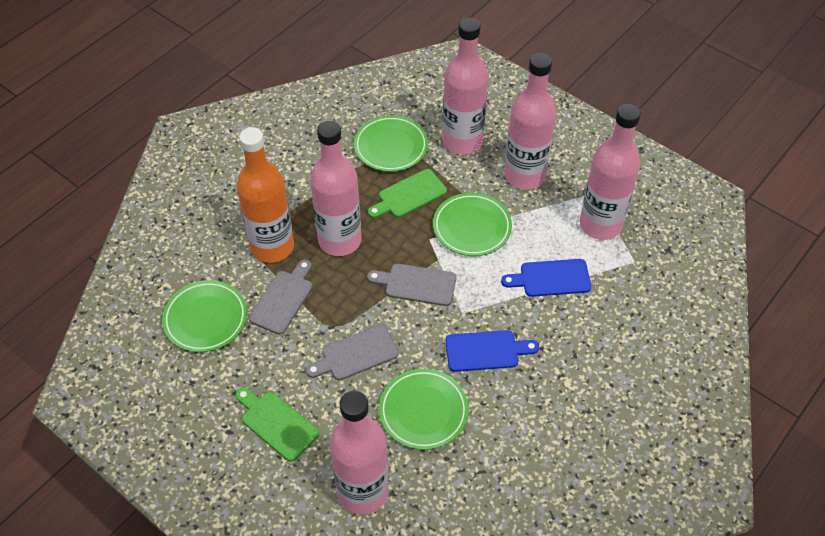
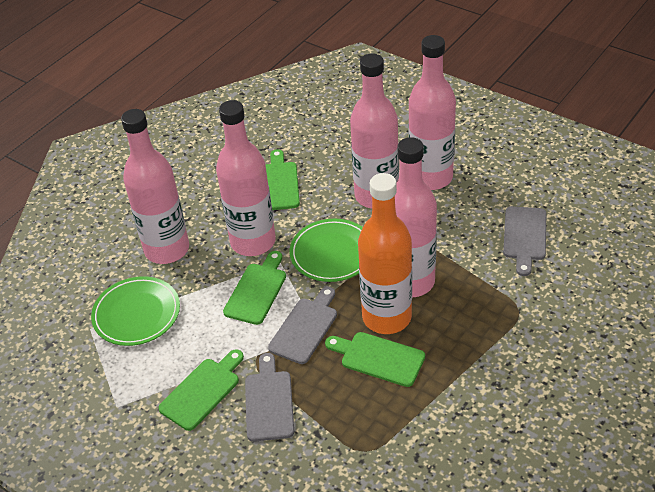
blue cutting board: 2 -> 0
green cutting board: 2 -> 4
green plate: 4 -> 2

